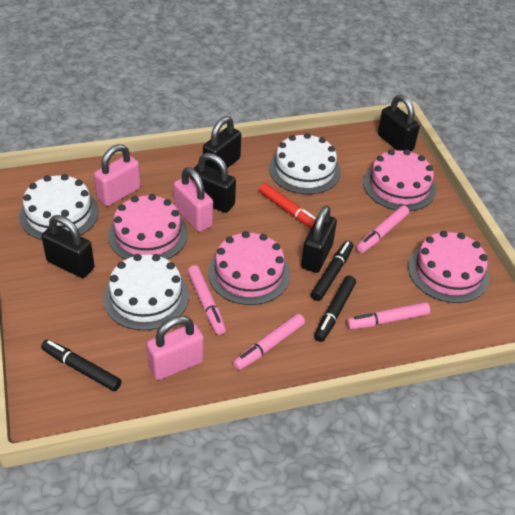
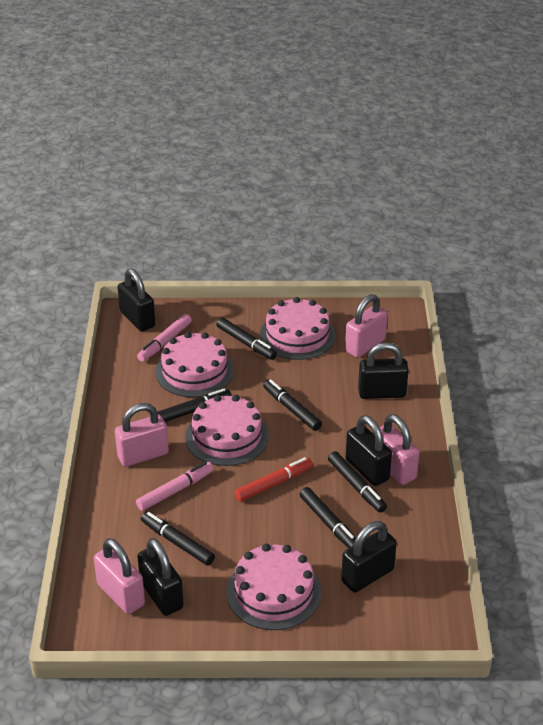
black marker: 3 -> 6
pink marker: 4 -> 2
pink padlock: 3 -> 4
white cake: 3 -> 0

